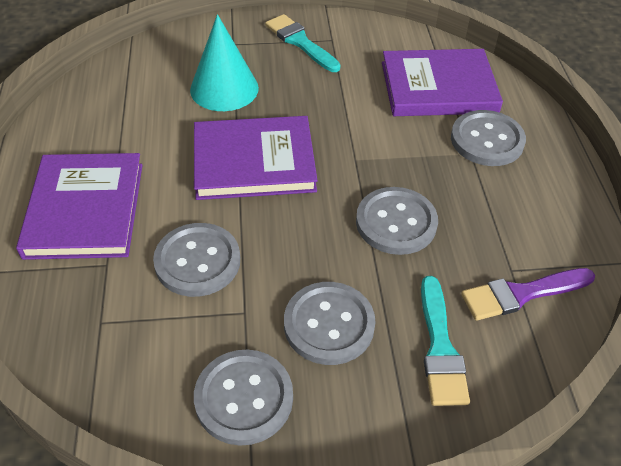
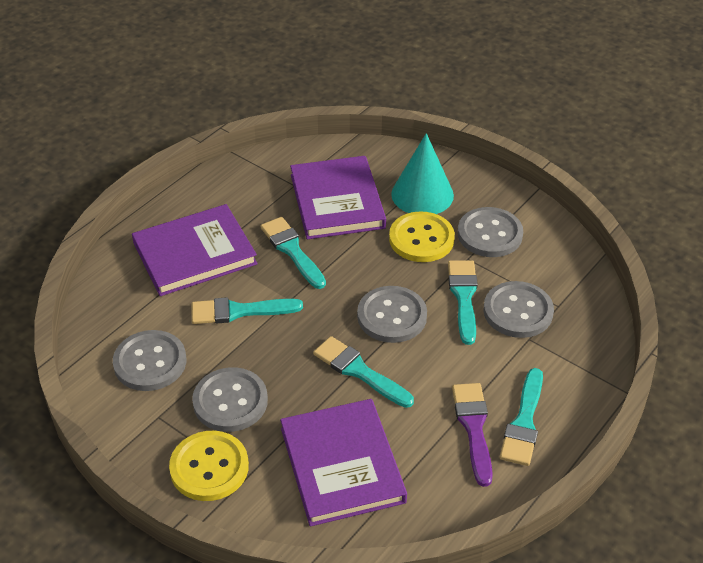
turquoise brush: 2 -> 5
yellow button: 0 -> 2

